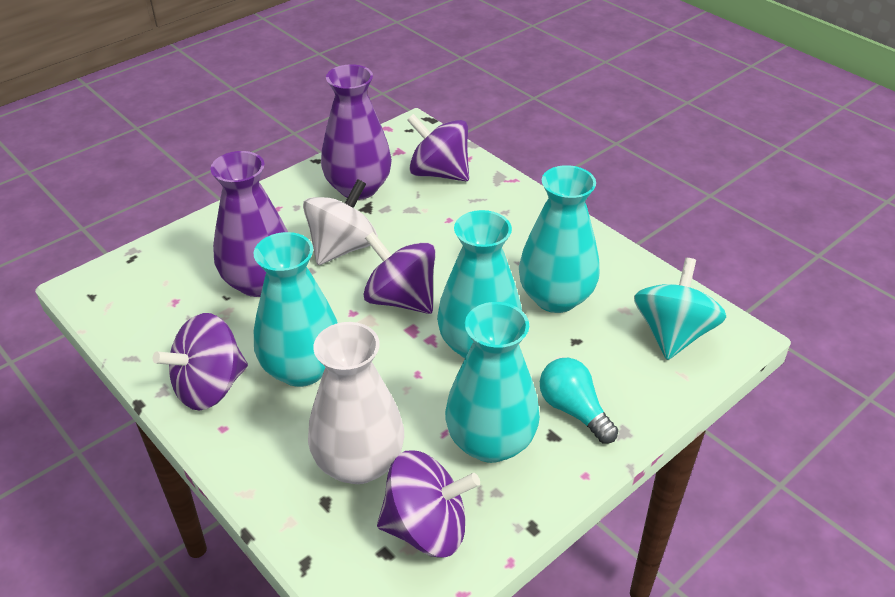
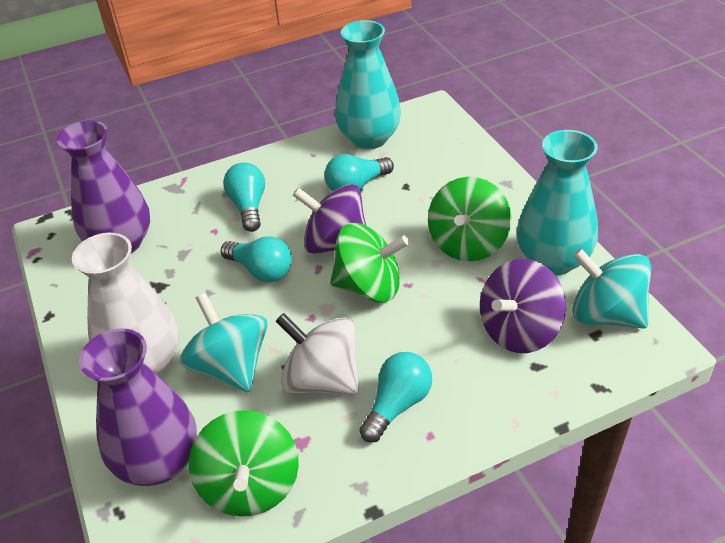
green spinning top: 0 -> 3
purple spinning top: 4 -> 2
turquoise light bulb: 1 -> 4
turquoise spinning top: 1 -> 2
turquoise vase: 4 -> 2

